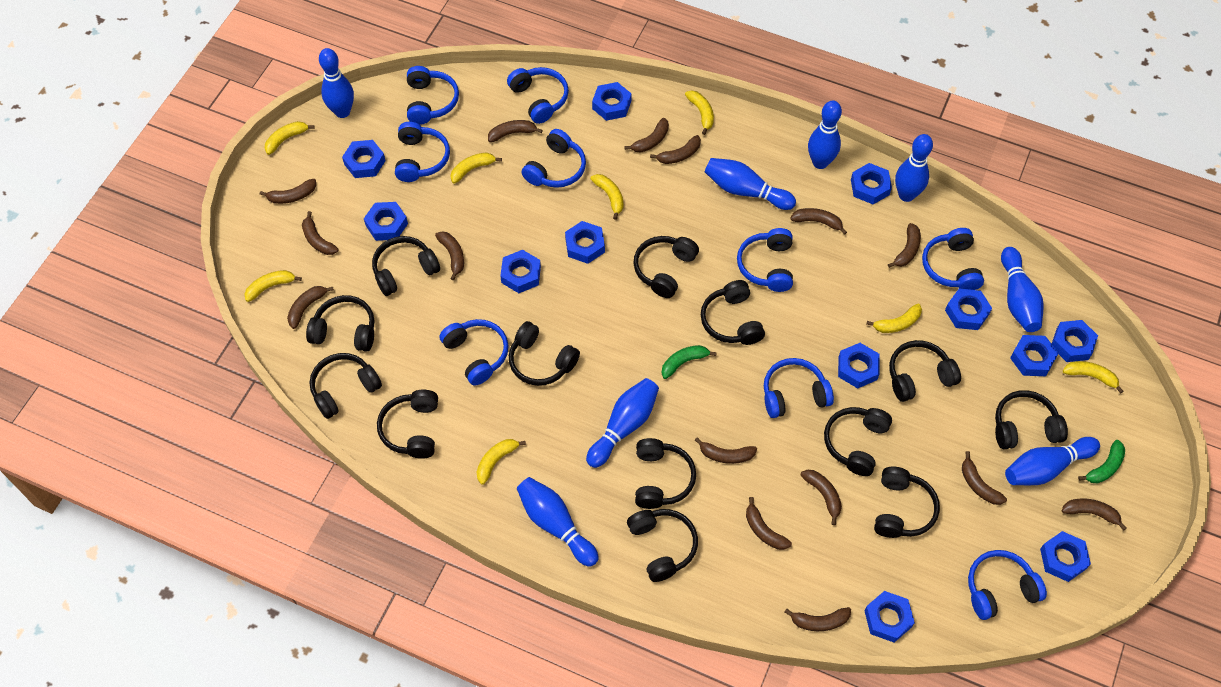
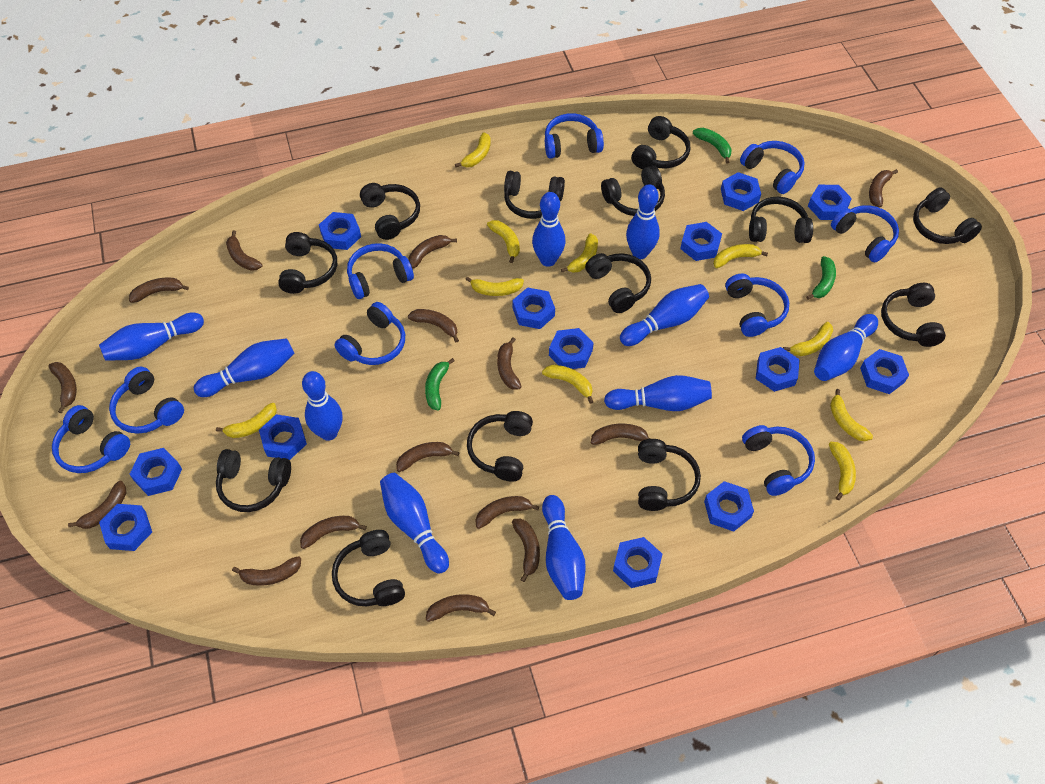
blue bowling pin: 8 -> 10
blue nut: 12 -> 13
green banana: 2 -> 3
yellow banana: 8 -> 10

